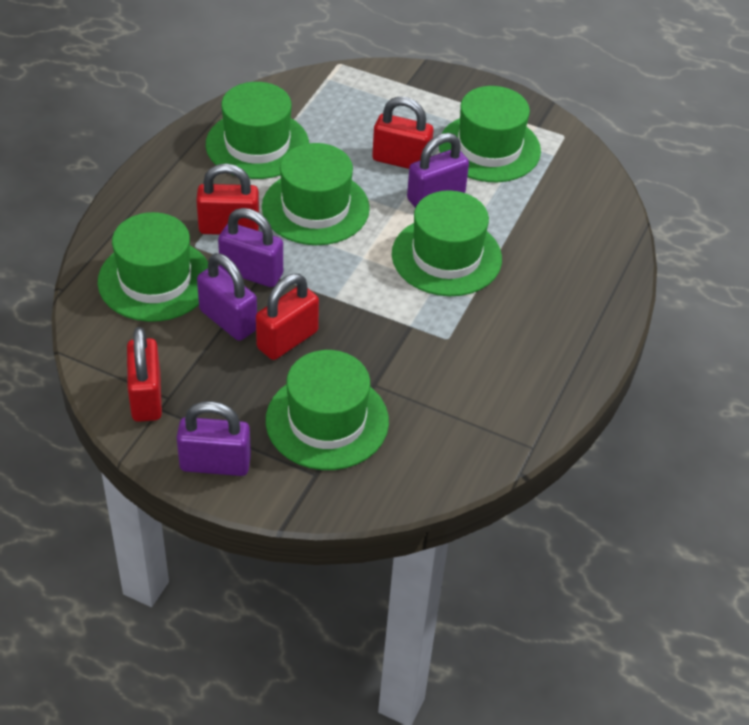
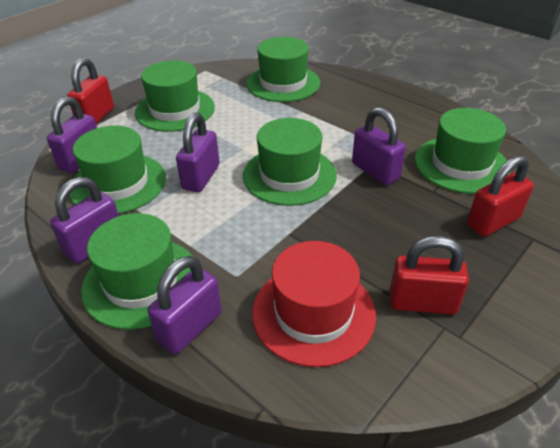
purple padlock: 4 -> 5
red hat: 0 -> 1
red padlock: 4 -> 3

